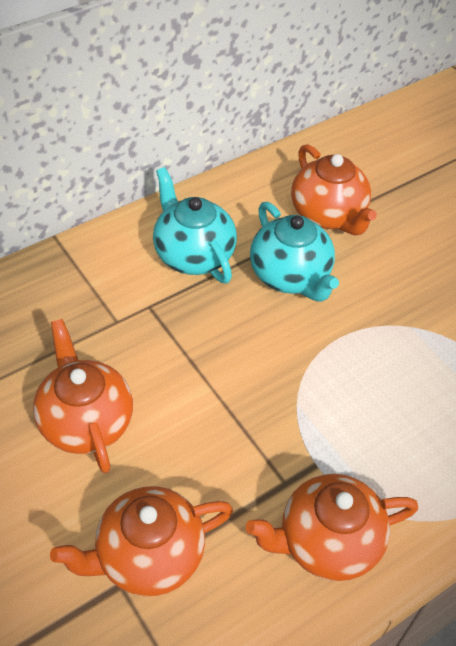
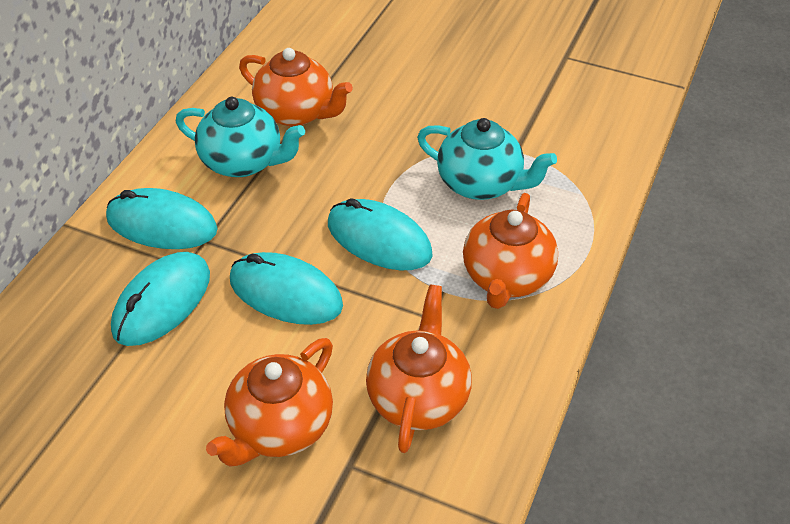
turquoise mouse: 0 -> 4

